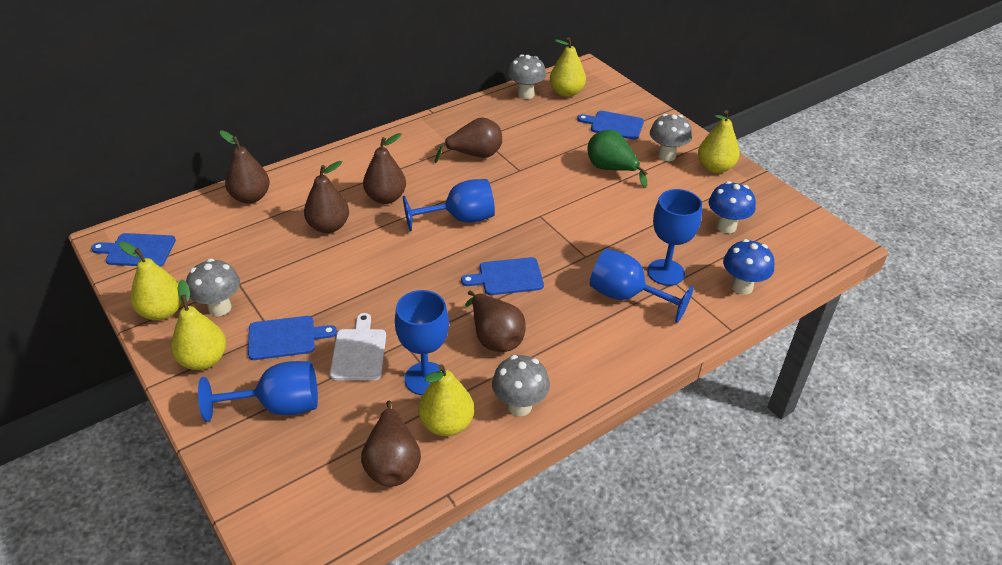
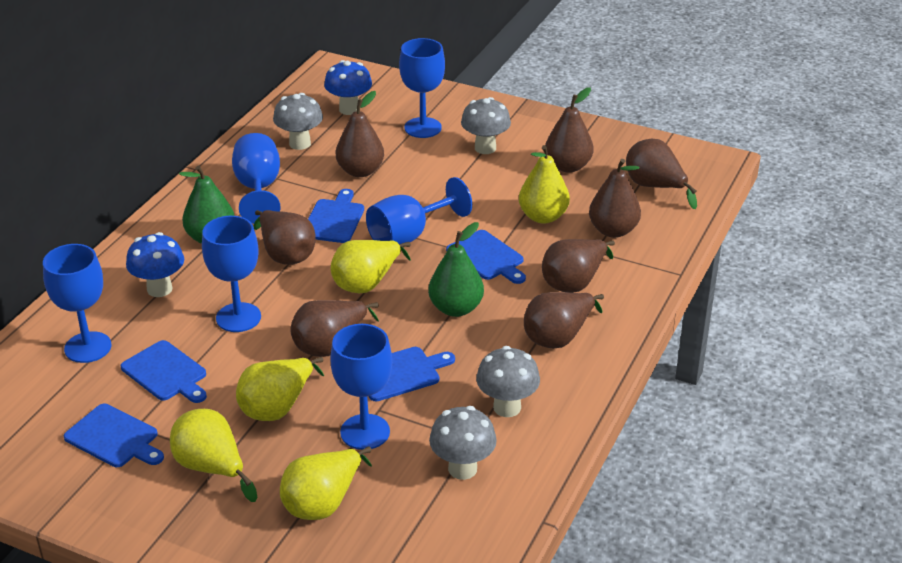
blue cutting board: 4 -> 5
blue goblet: 5 -> 6
brown pear: 6 -> 8
green pear: 1 -> 2
white cutting board: 1 -> 0

